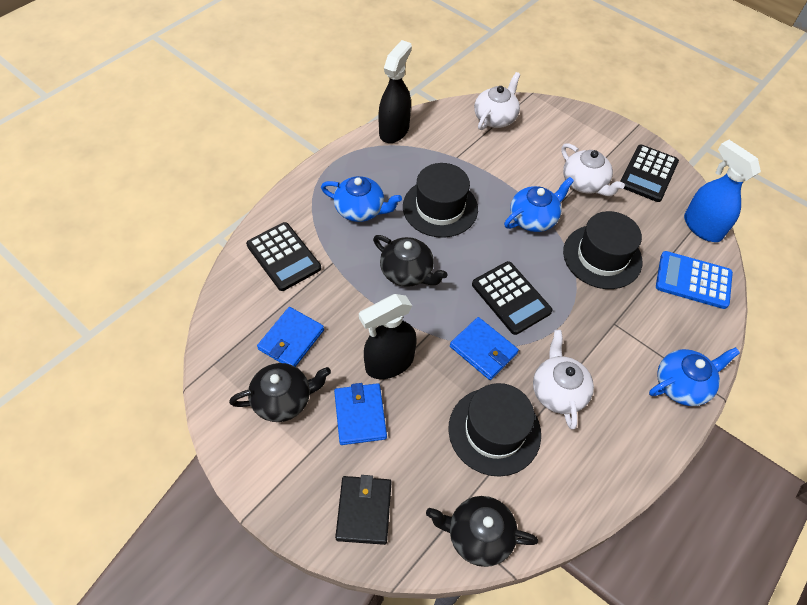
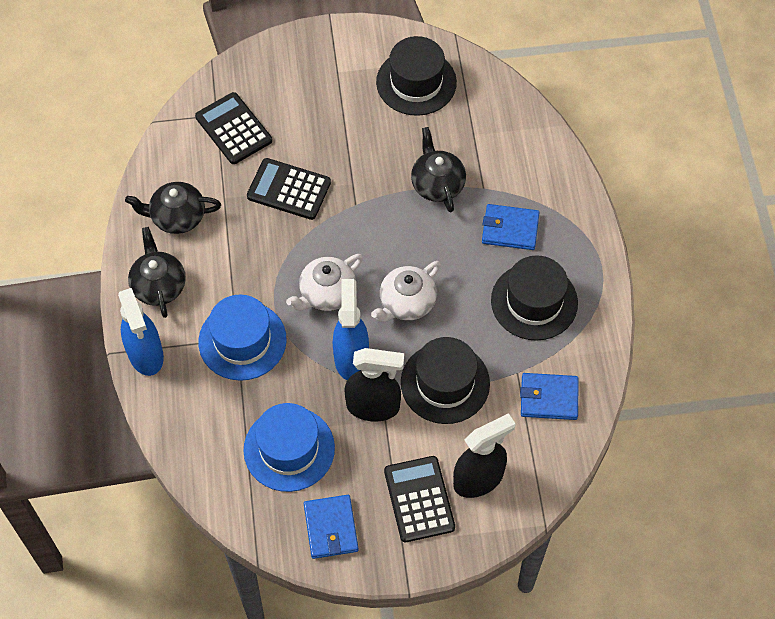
black wallet: 1 -> 0
blue calculator: 1 -> 0
blue hat: 0 -> 2
blue spray bottle: 1 -> 2
blue teapot: 3 -> 0
white teapot: 3 -> 2

